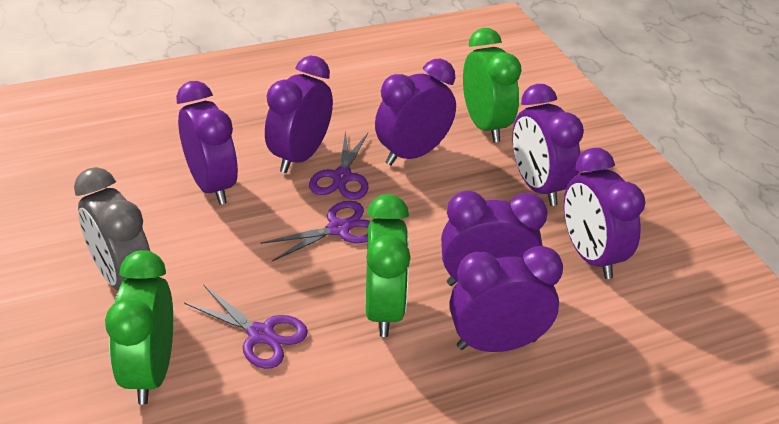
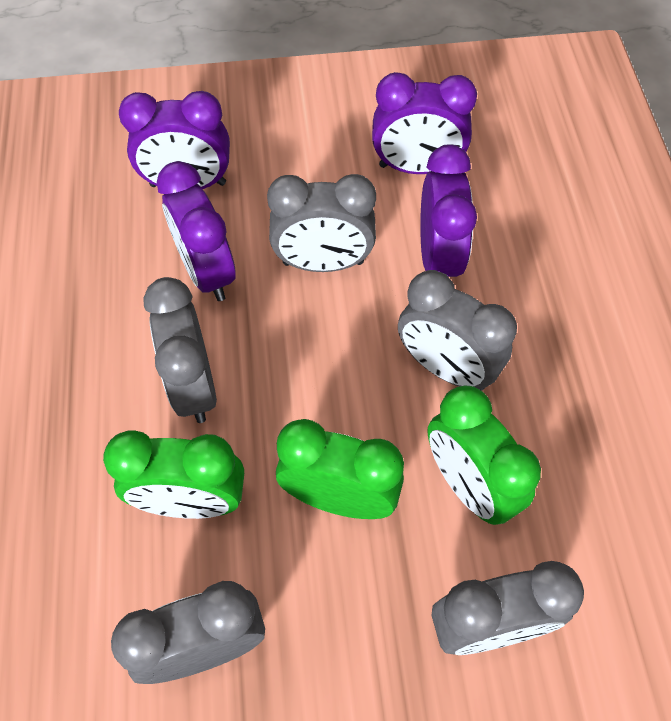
grey clock: 1 -> 5
purple clock: 7 -> 4
purple scissors: 3 -> 0

